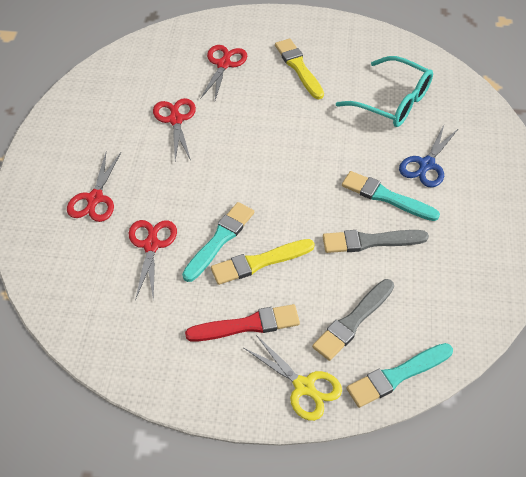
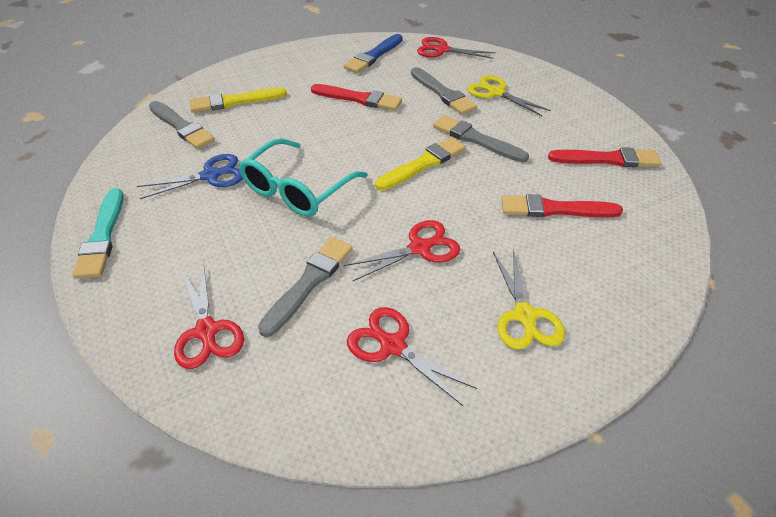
blue brush: 0 -> 1
grey brush: 2 -> 4
red brush: 1 -> 3
turquoise brush: 3 -> 1
yellow scissors: 1 -> 2

